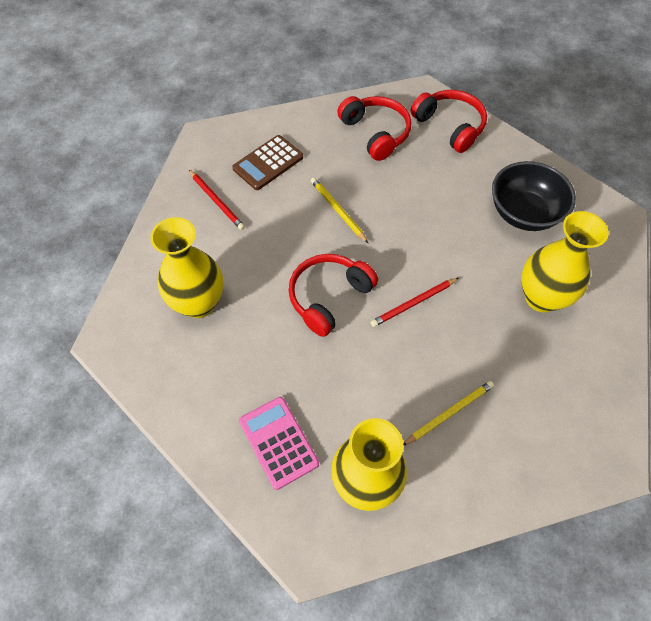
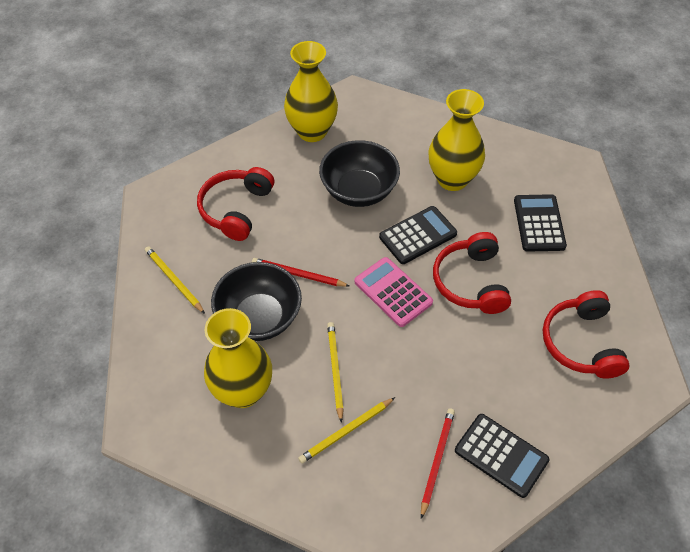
black bowl: 1 -> 2
black calculator: 0 -> 3
brown calculator: 1 -> 0
yellow pencil: 2 -> 3

